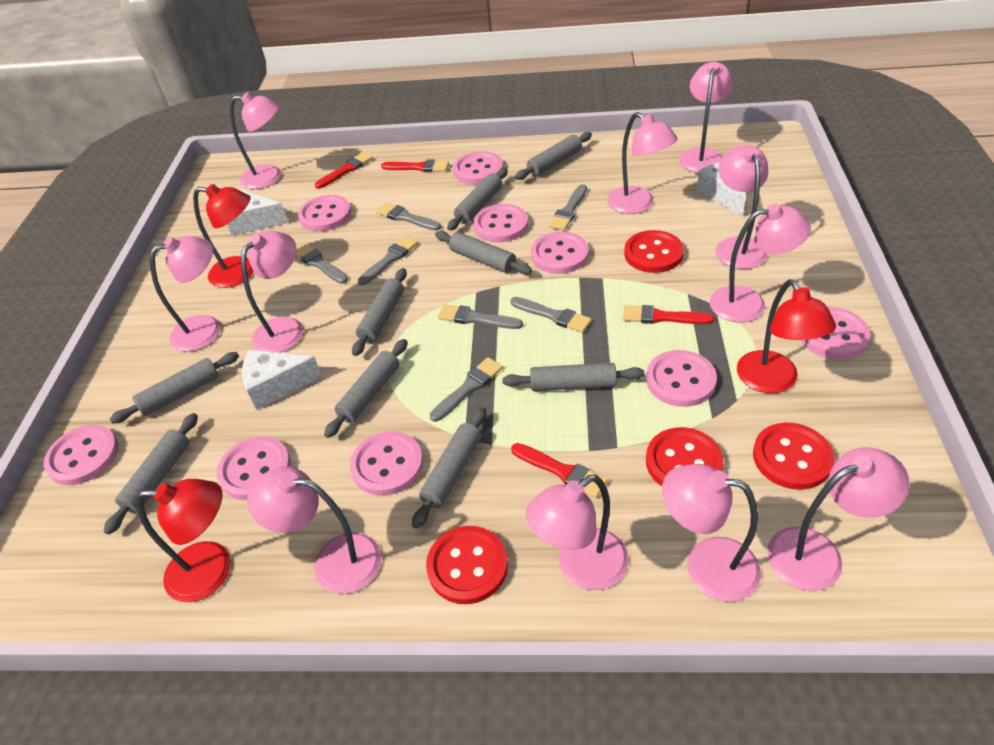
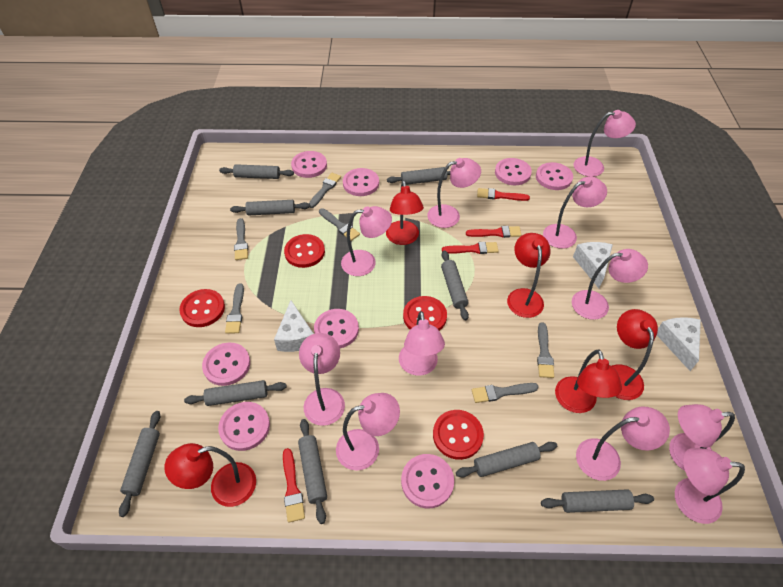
grey brush: 7 -> 6
pink button: 9 -> 8
red lamp: 3 -> 5

